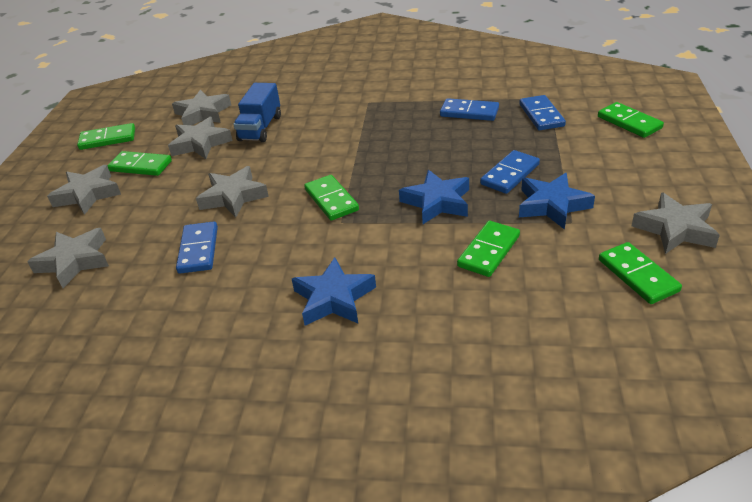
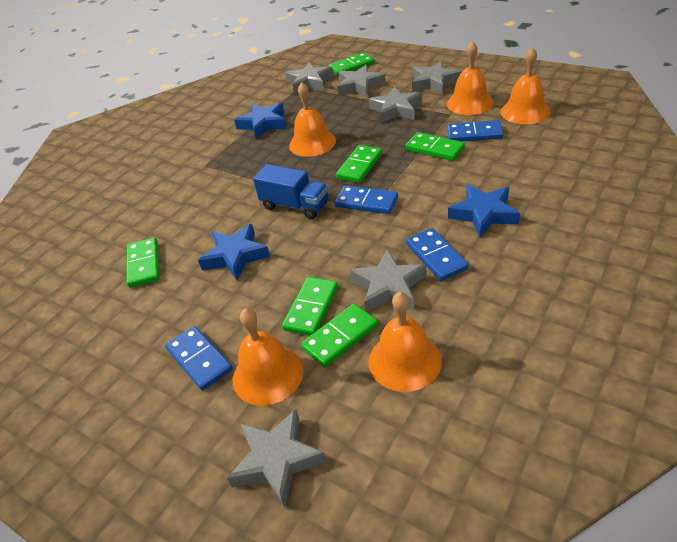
orange bell: 0 -> 5

